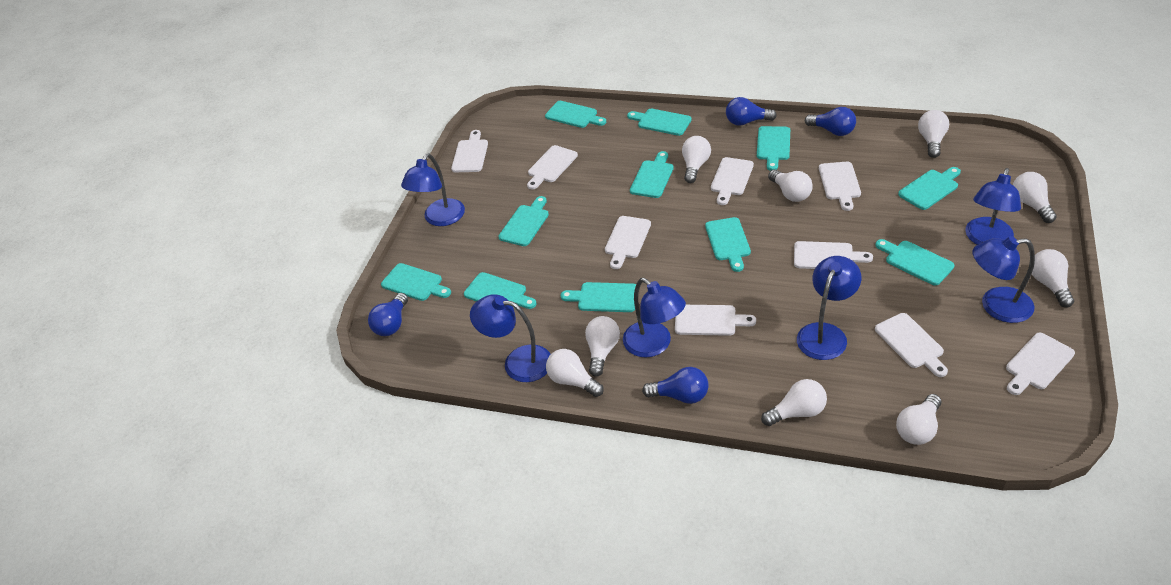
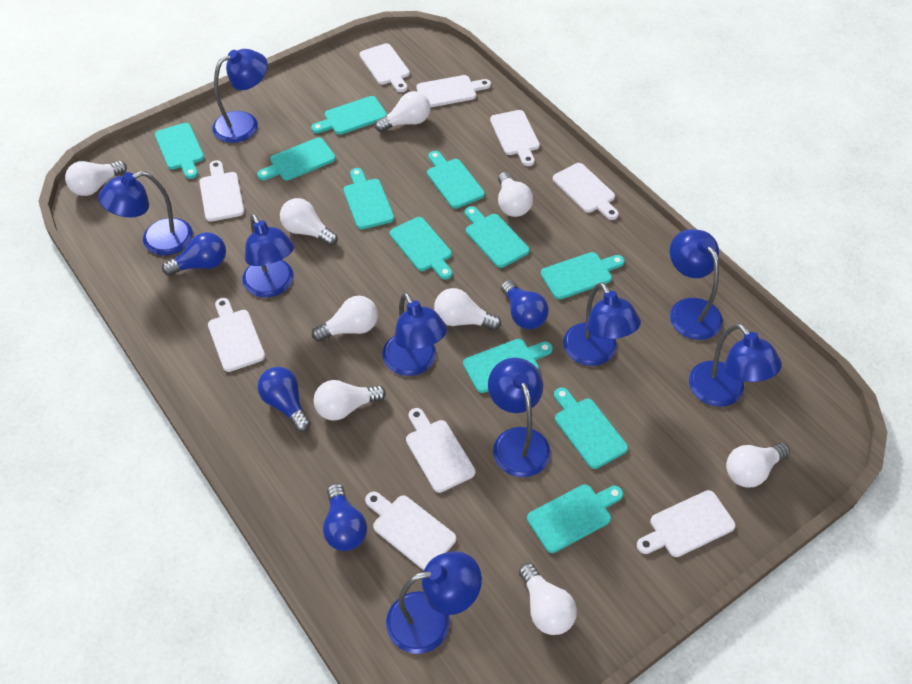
blue lamp: 6 -> 9

